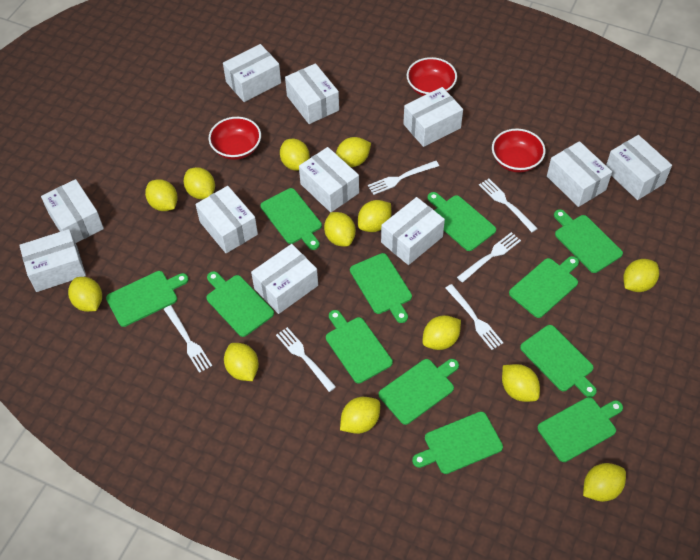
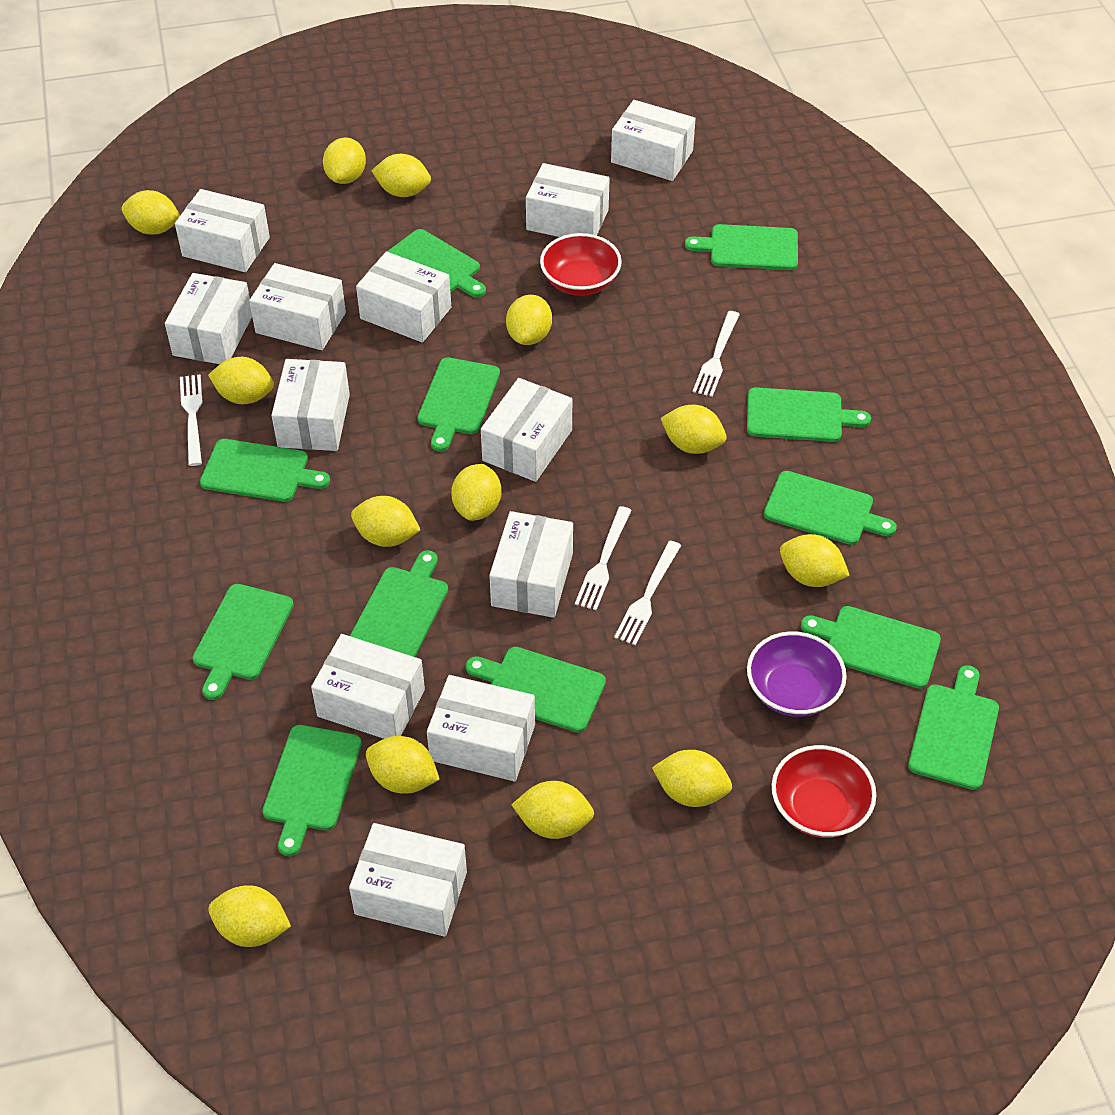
purple bowl: 0 -> 1
red bowl: 3 -> 2
white box: 11 -> 12
white fork: 6 -> 4

